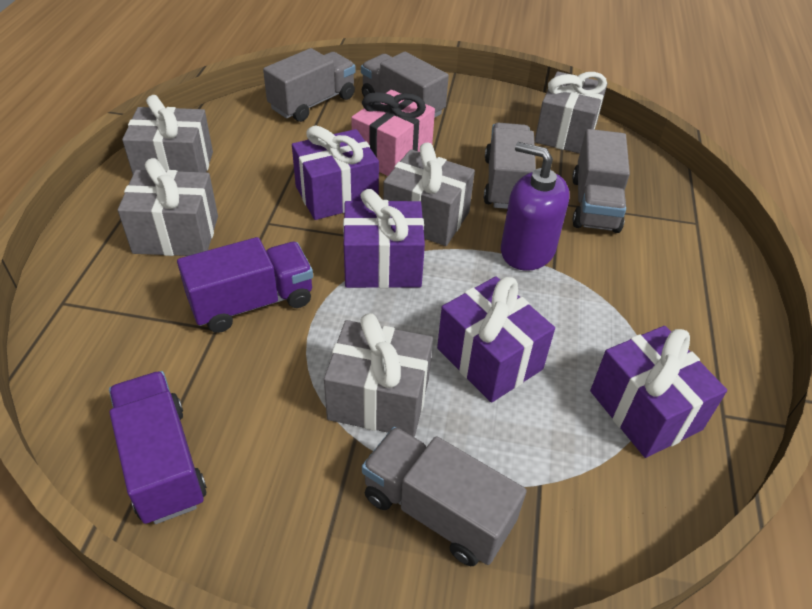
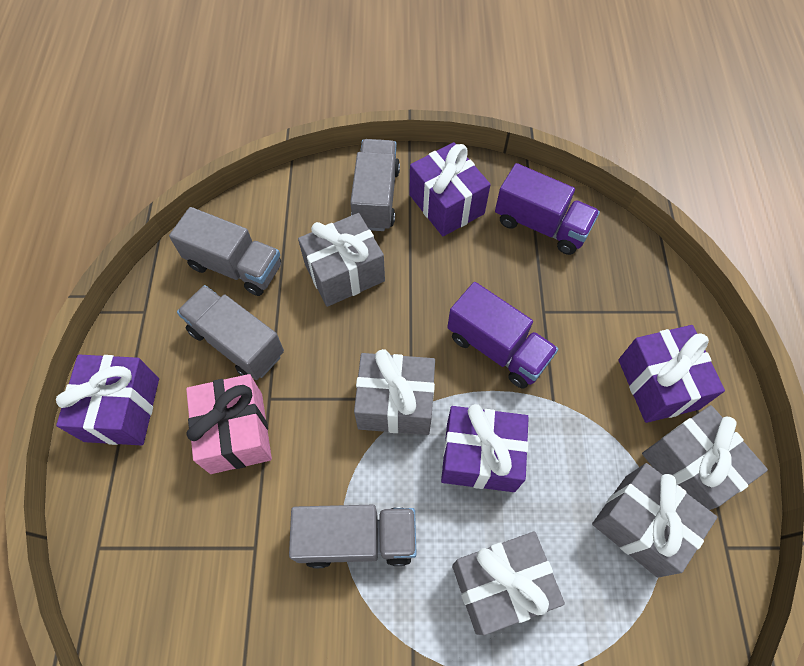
grey truck: 5 -> 4
purple soap dispenser: 1 -> 0

